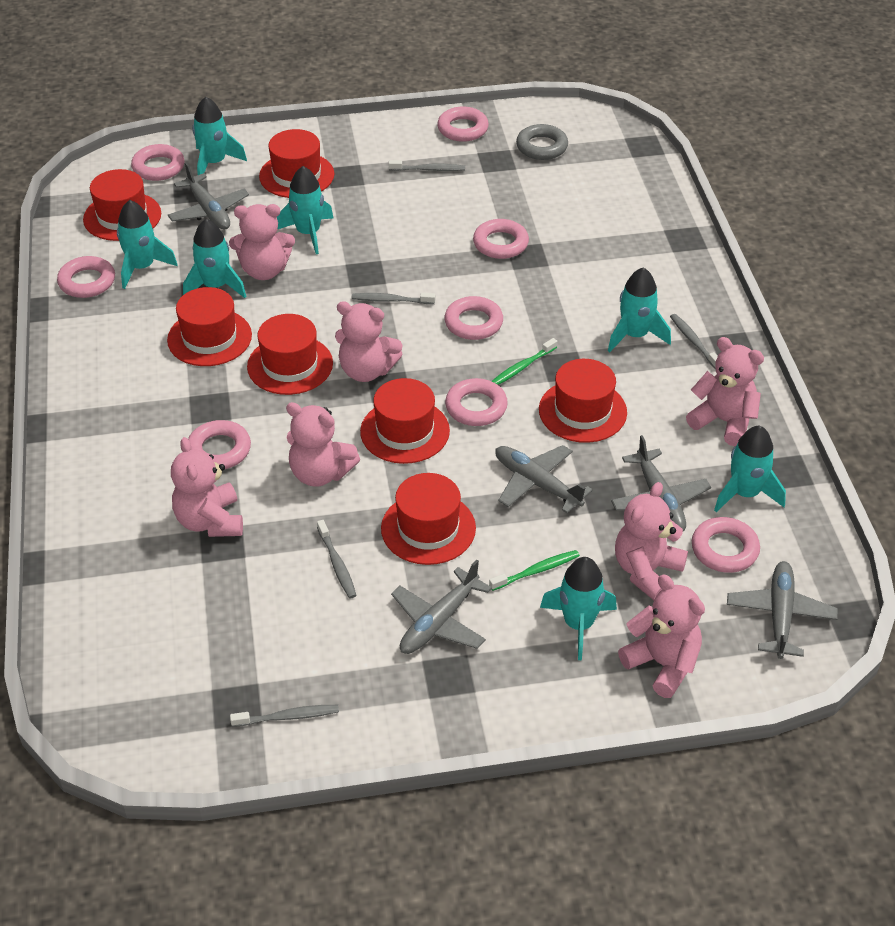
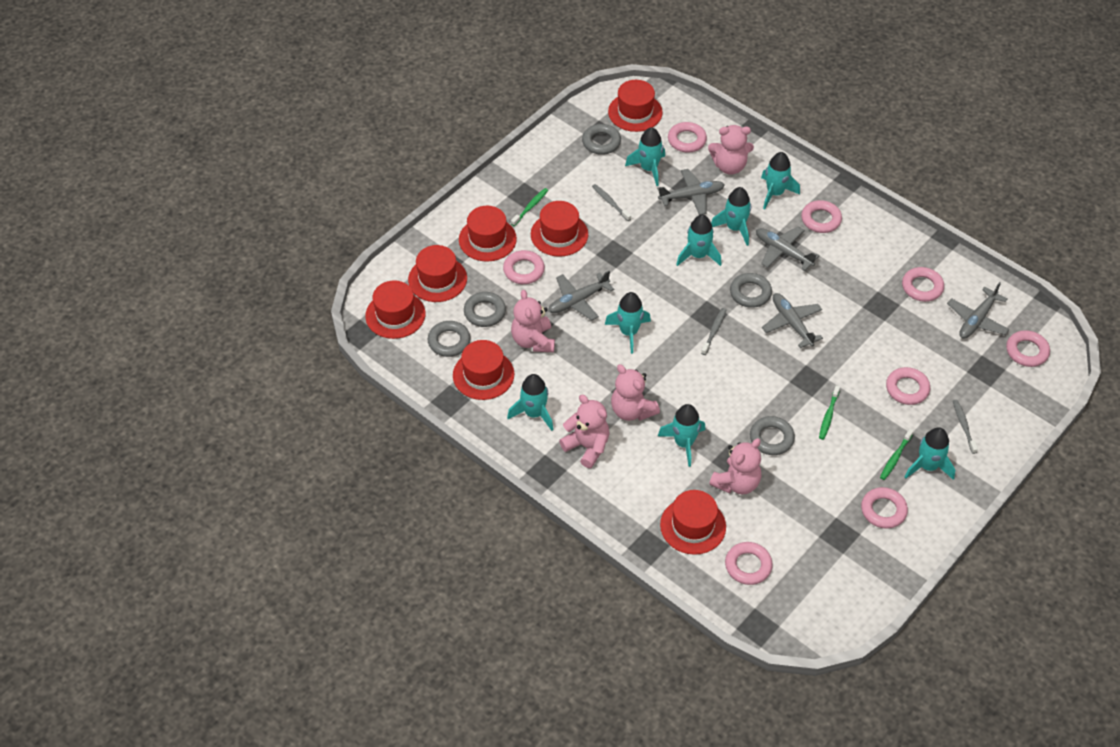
green toothbrush: 2 -> 3
grey ring: 1 -> 5
grey toothbrush: 5 -> 3
pink teddy bear: 7 -> 5
turquoise rocket: 7 -> 8

